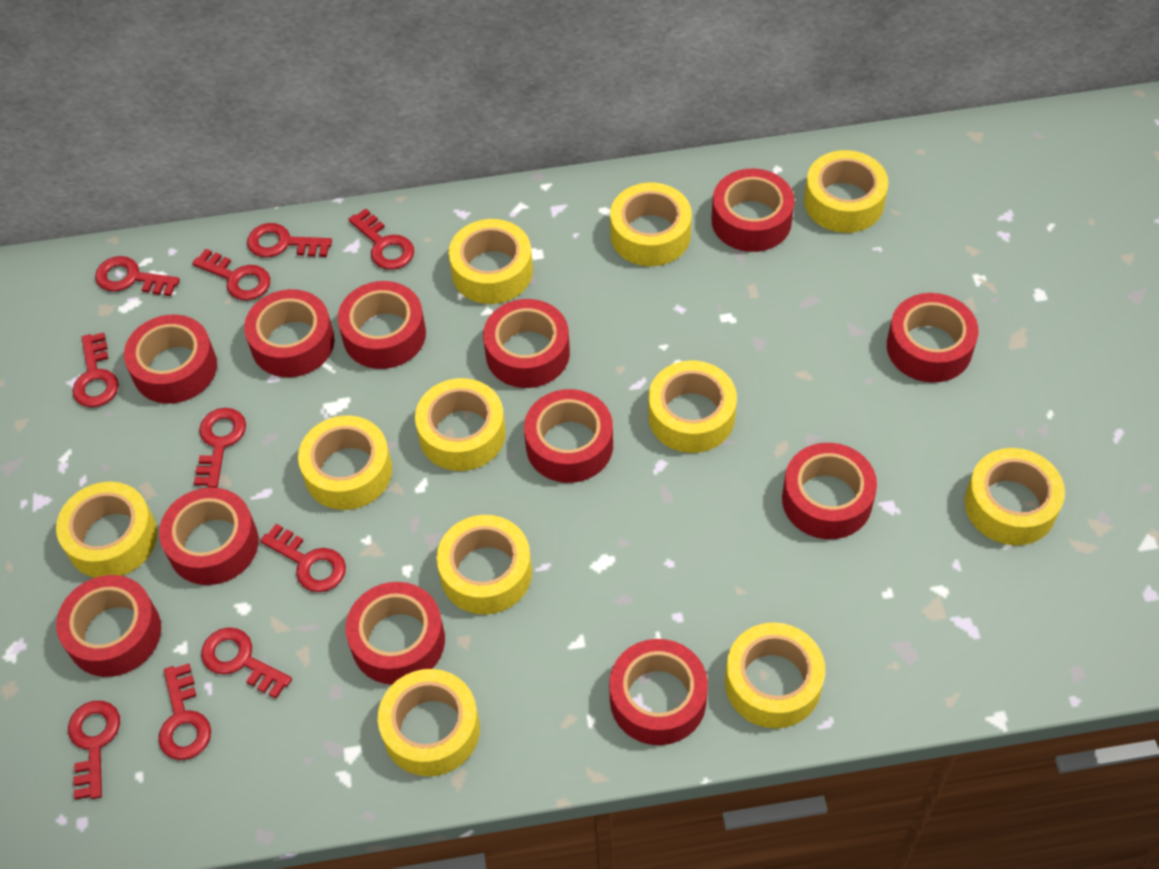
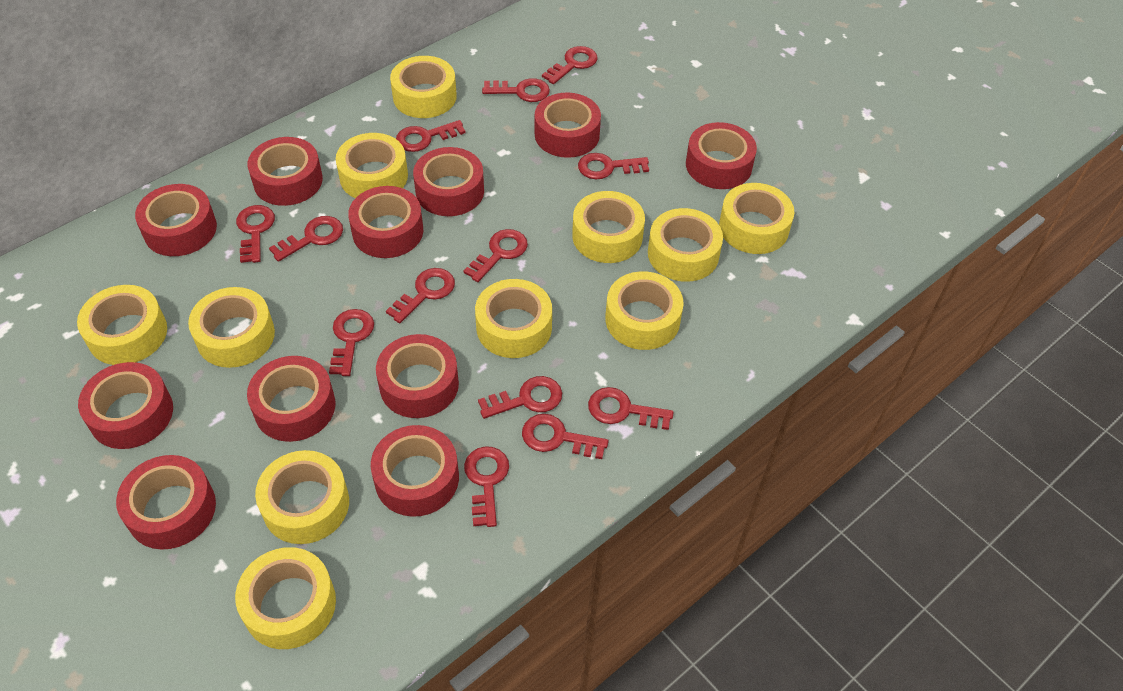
red key: 10 -> 13
red tape: 12 -> 11

